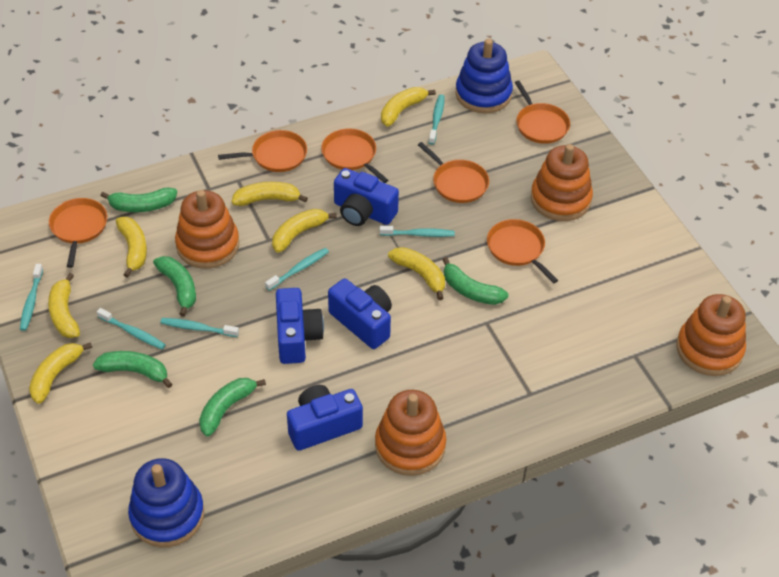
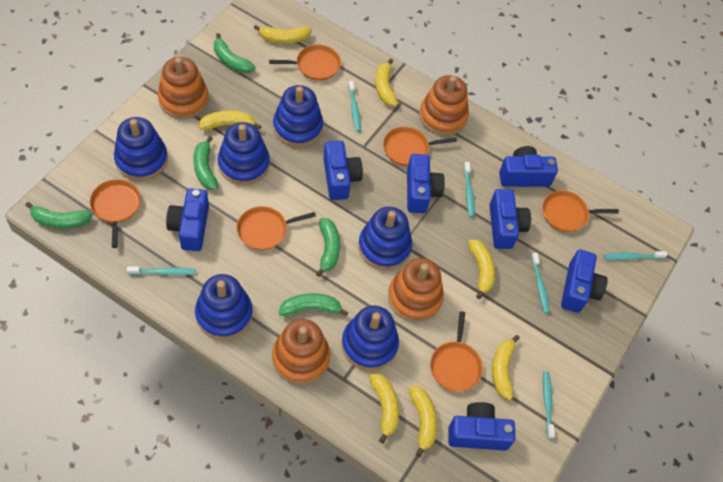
blue camera: 4 -> 7
blue stacking toy: 2 -> 6

